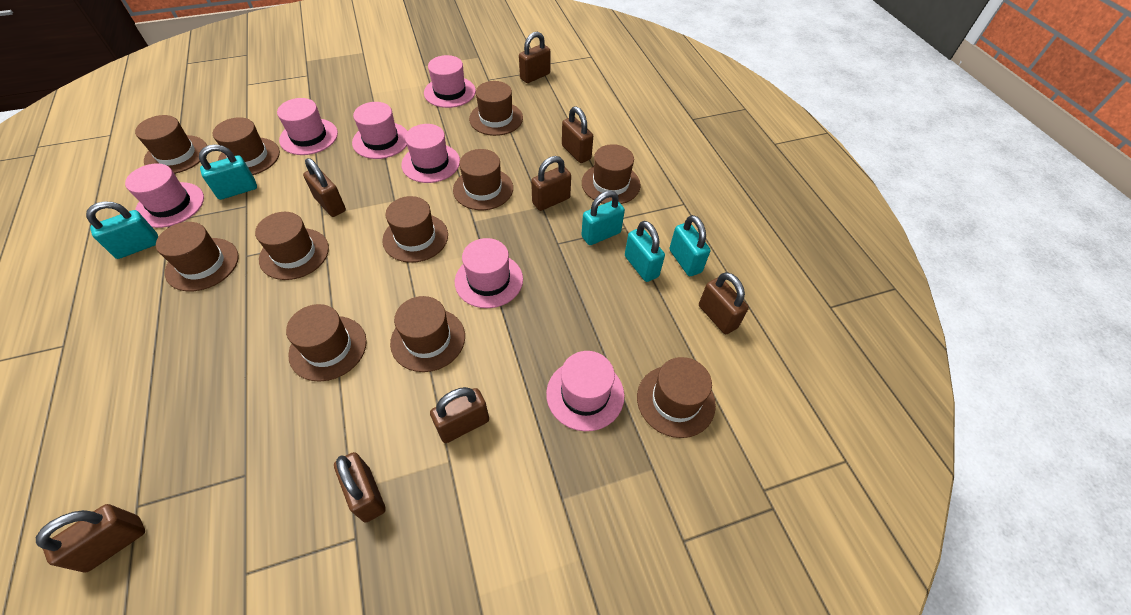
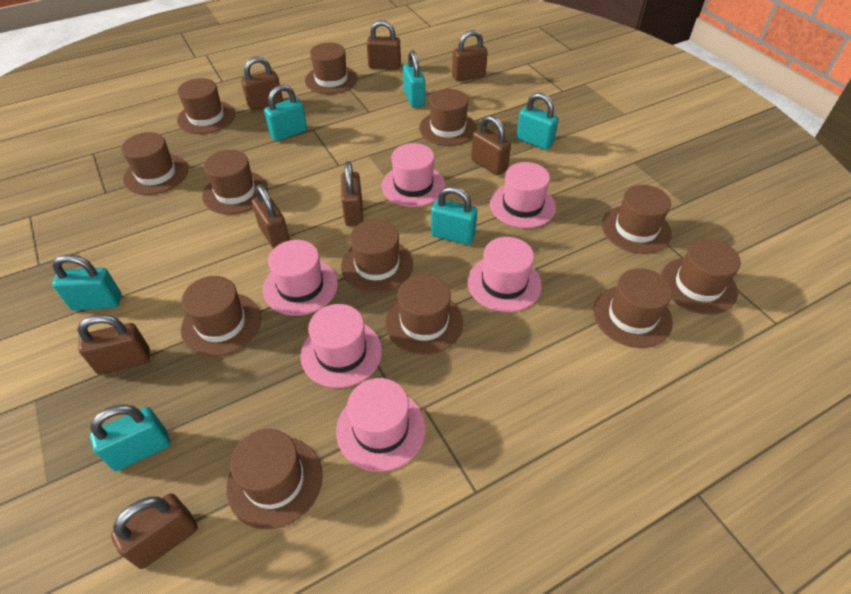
brown hat: 11 -> 12
pink hat: 7 -> 6
turquoise padlock: 5 -> 6

